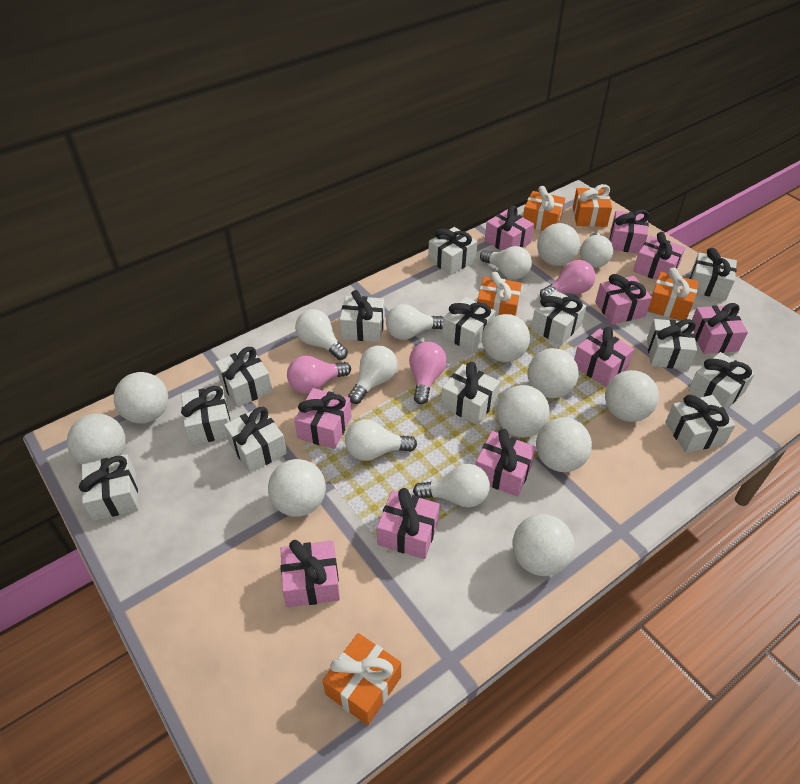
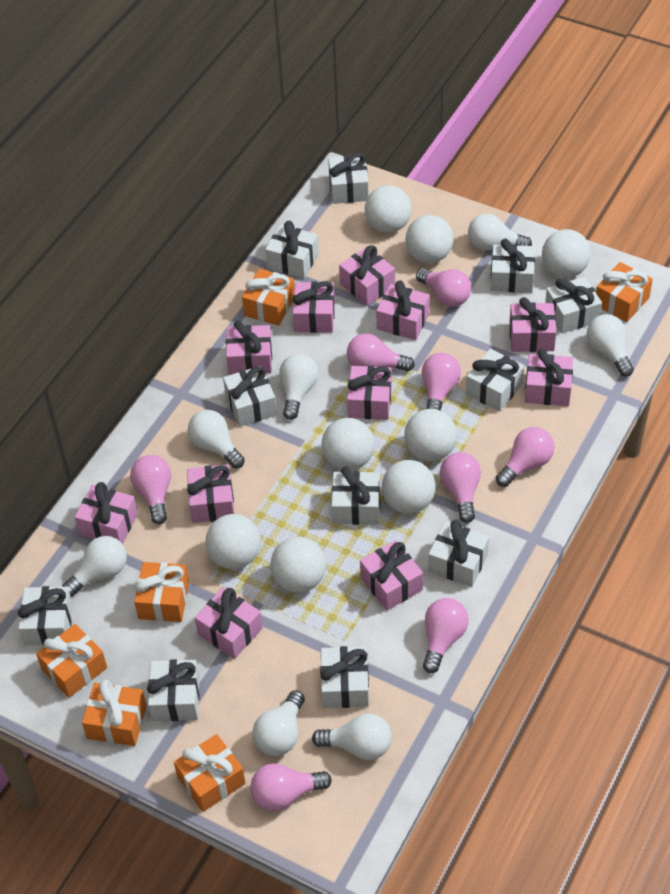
orange gift: 5 -> 6
pink gift: 10 -> 11
pink light bulb: 3 -> 8
white ball: 10 -> 8
white gift: 13 -> 11

